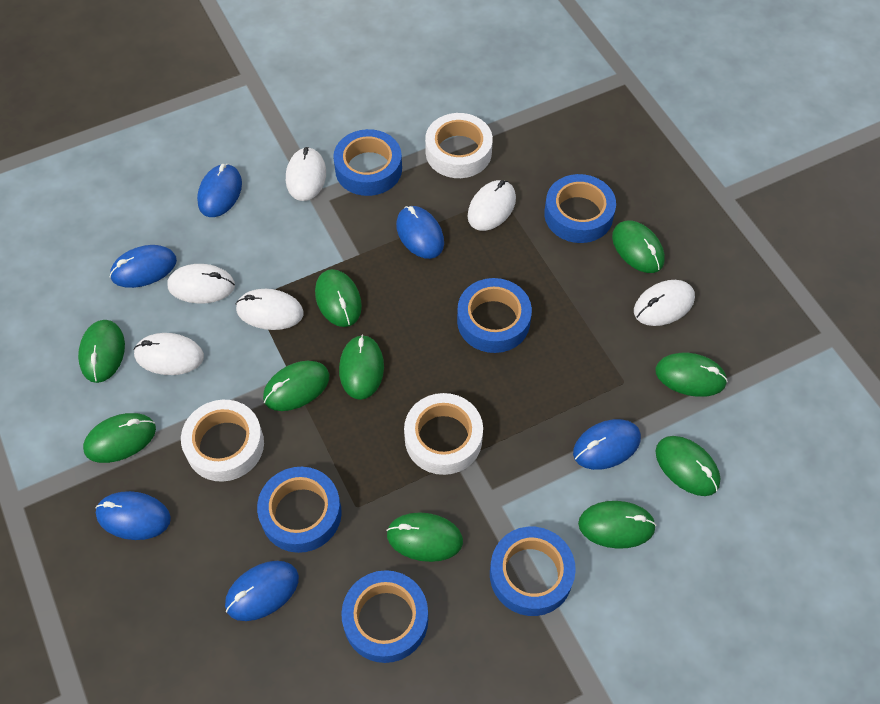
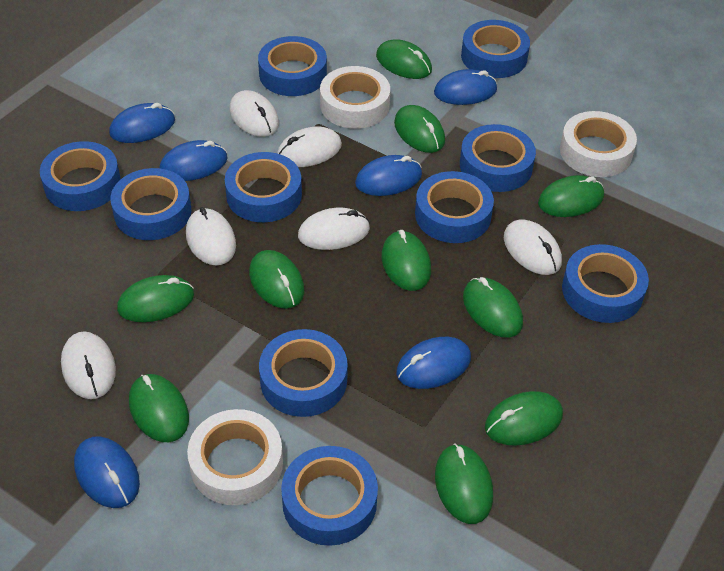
blue tape: 6 -> 10

